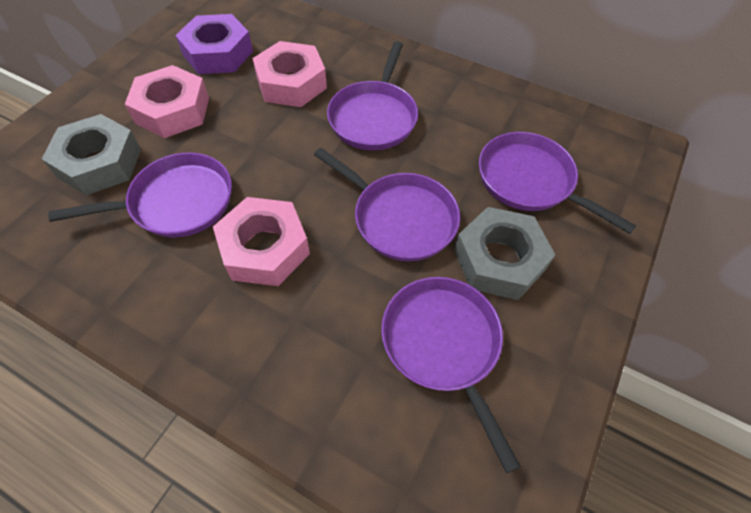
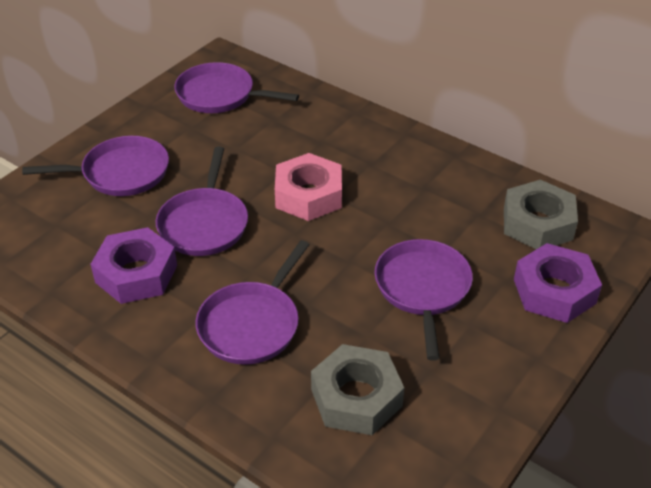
pink nut: 3 -> 1
purple nut: 1 -> 2

